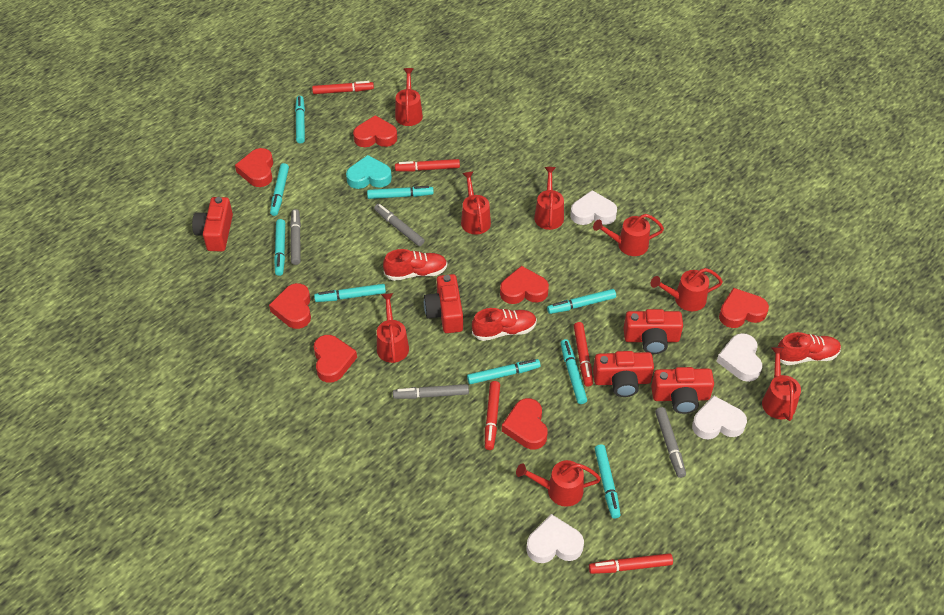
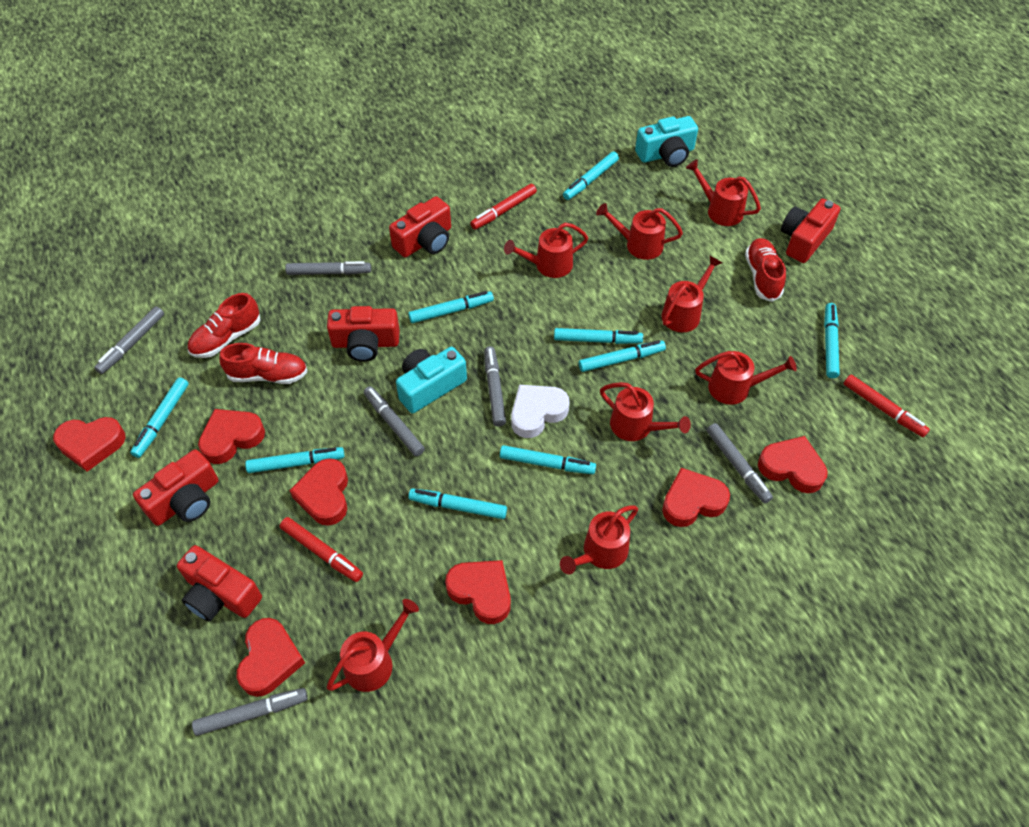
grey marker: 4 -> 6
red marker: 5 -> 3
turquoise camera: 0 -> 2
turquoise heart: 1 -> 0
white heart: 4 -> 1

